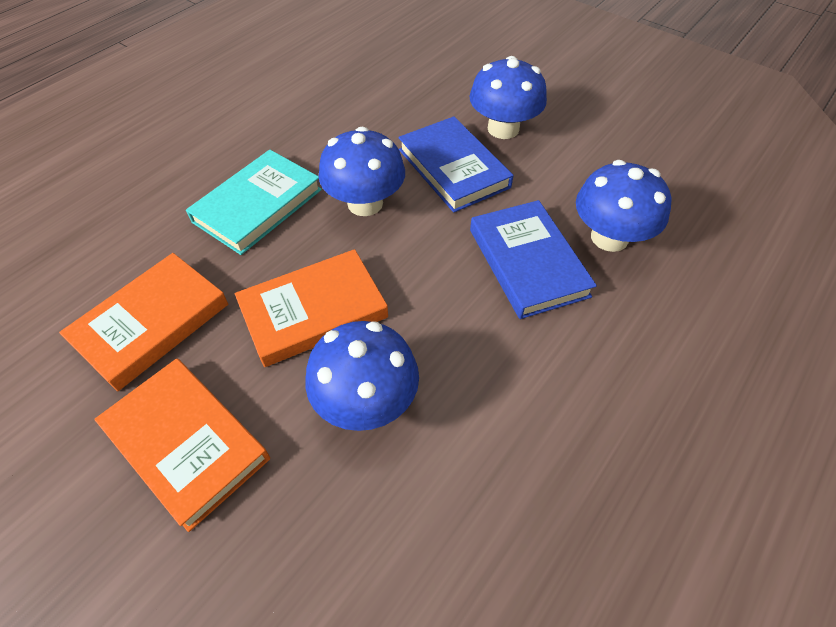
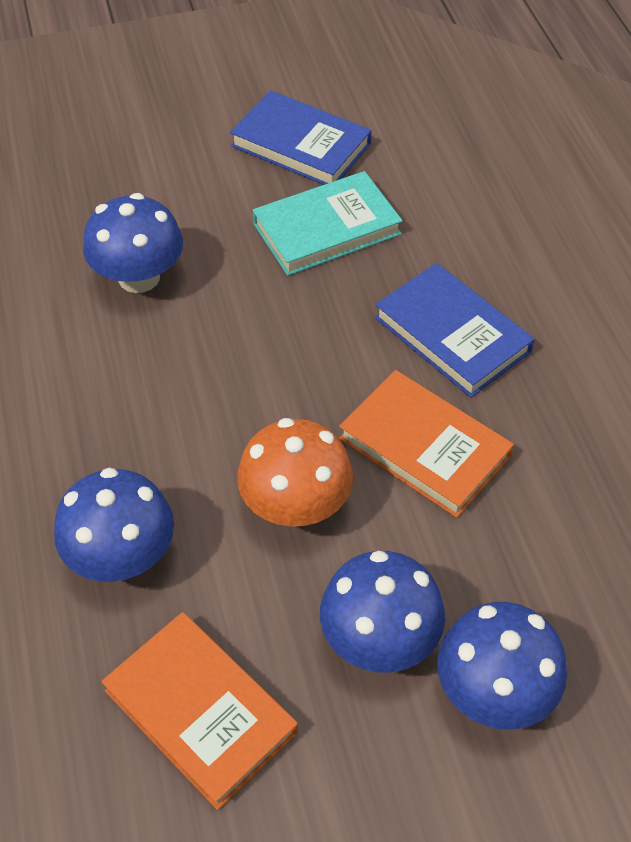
orange book: 3 -> 2
orange mushroom: 0 -> 1

